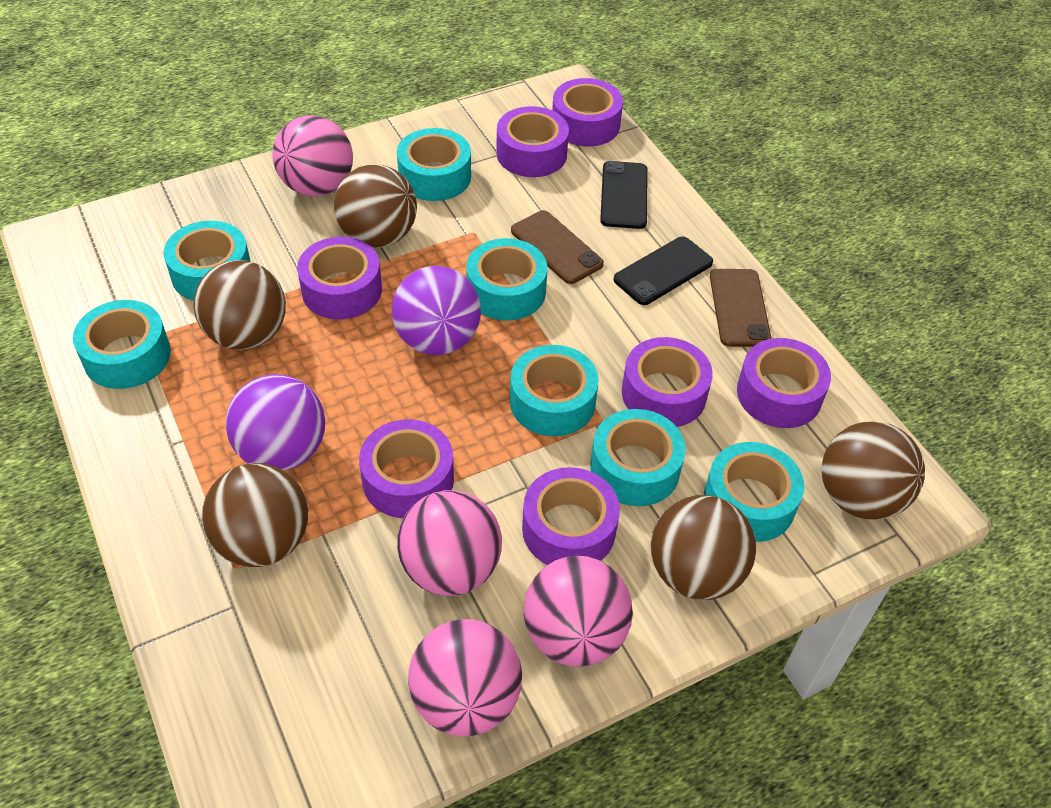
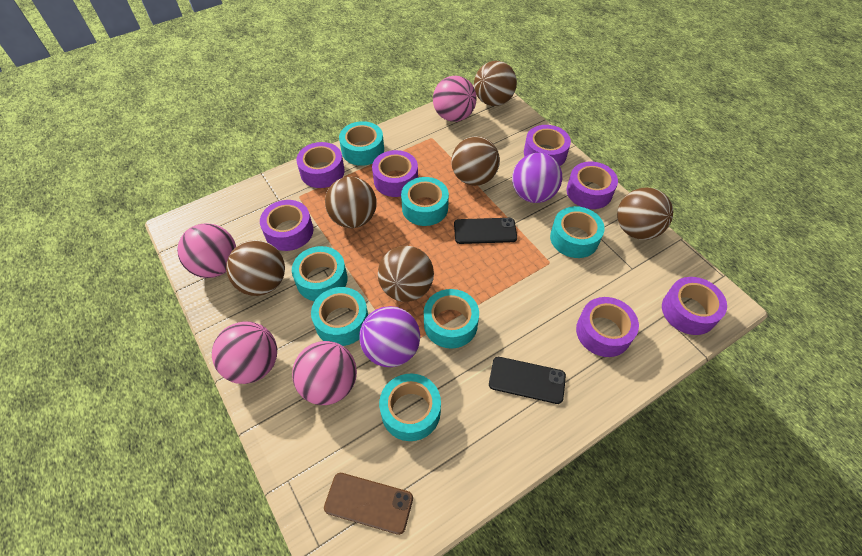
brown ball: 5 -> 6
brown phone: 2 -> 1

